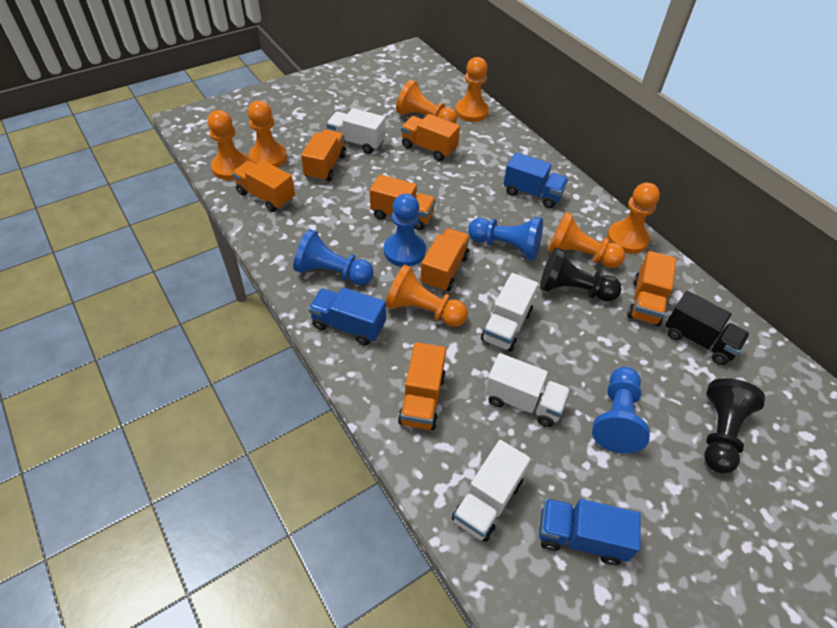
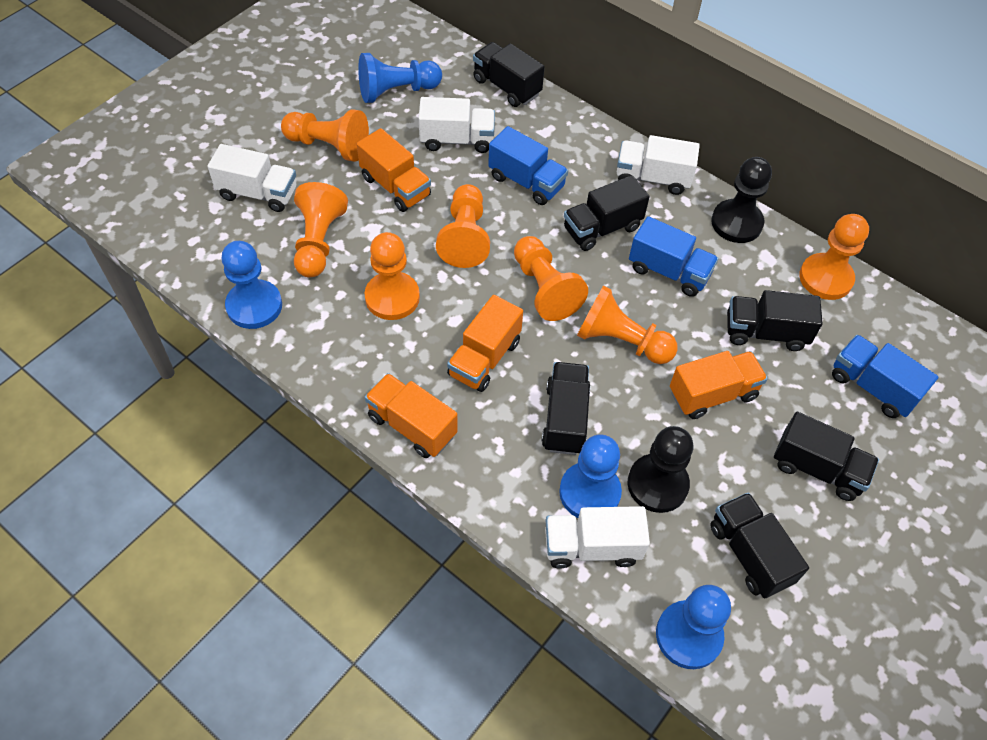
black truck: 1 -> 6
orange truck: 7 -> 4

